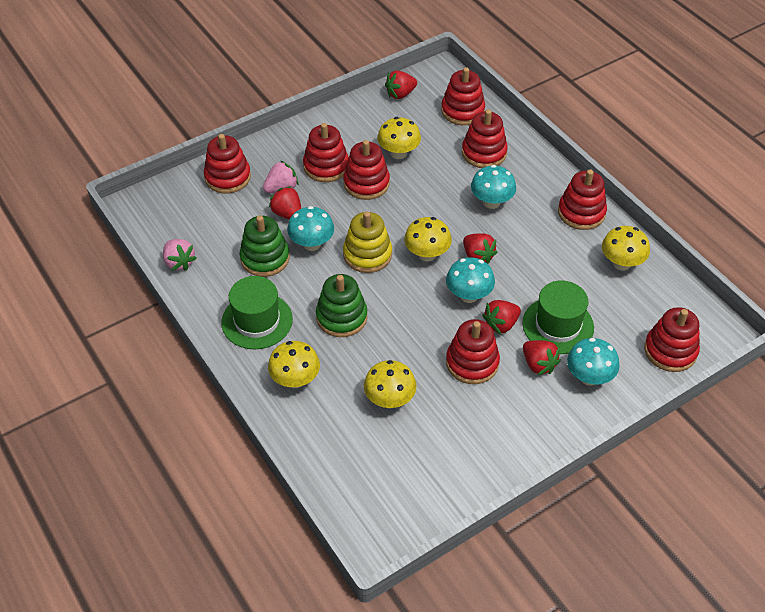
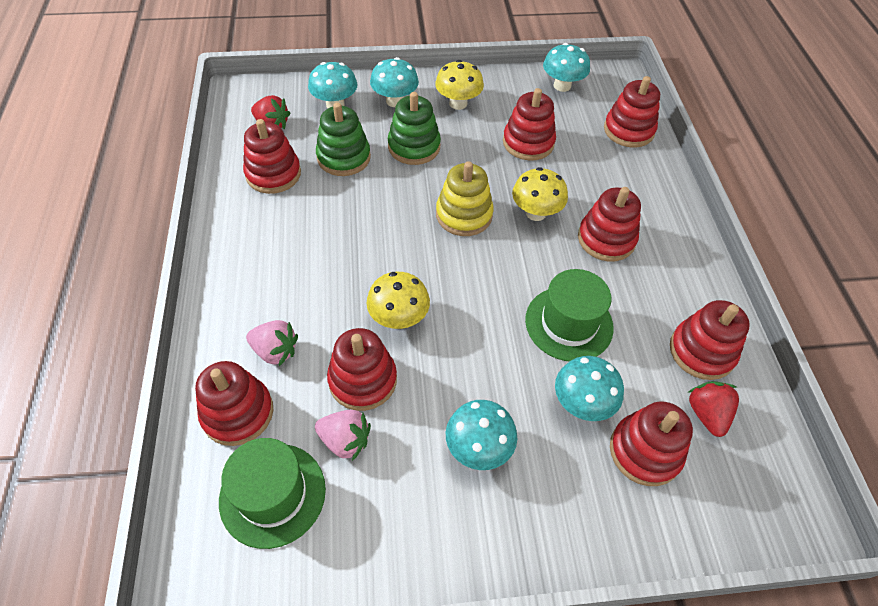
red strawberry: 5 -> 2
turquoise mushroom: 4 -> 5
yellow mushroom: 5 -> 3

